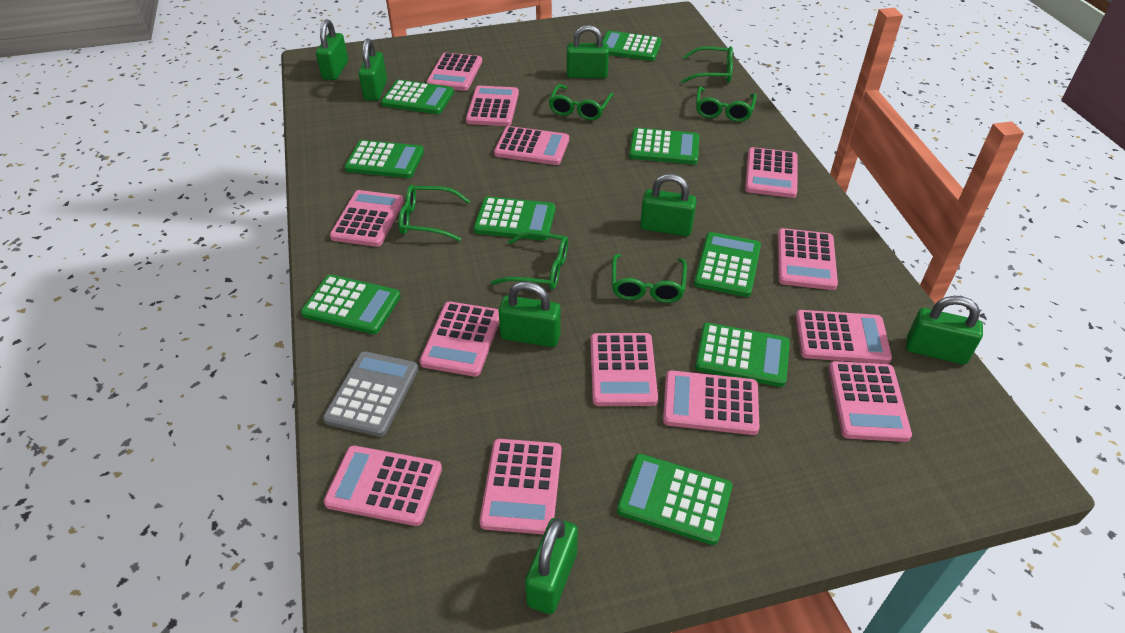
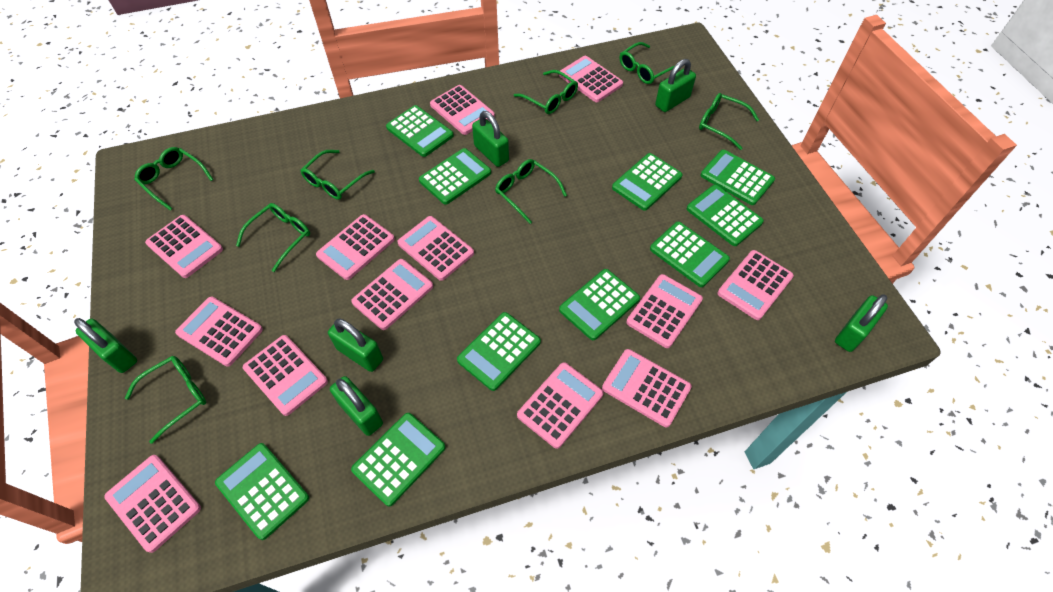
green calculator: 9 -> 10
green glasses: 6 -> 8
green padlock: 7 -> 6
grey calculator: 1 -> 0

